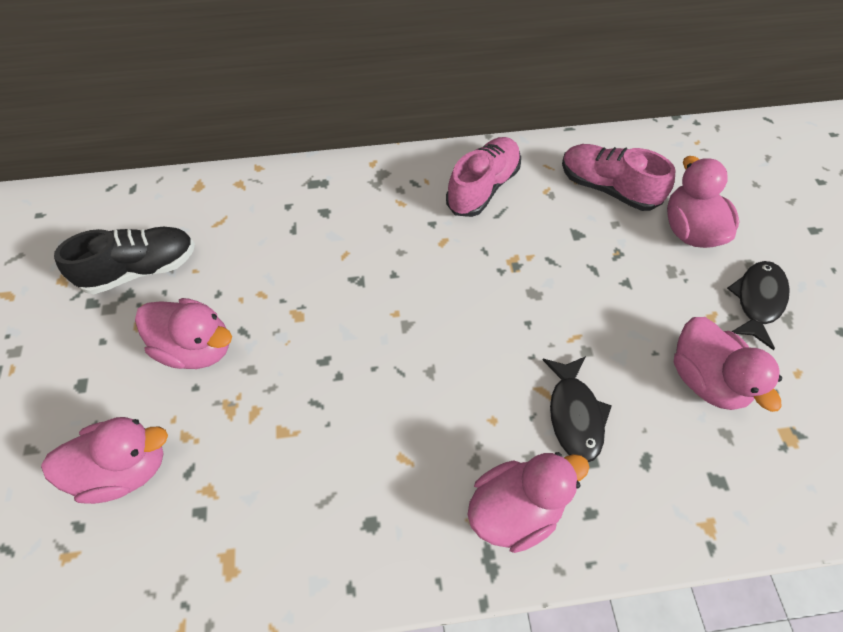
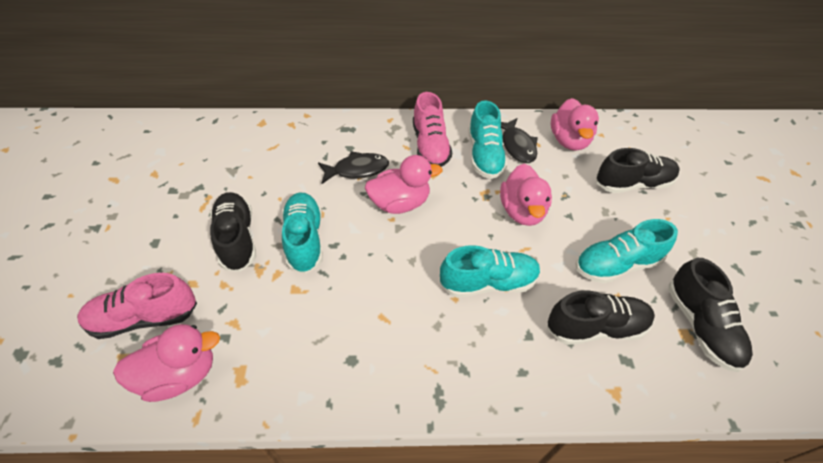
black shoe: 1 -> 4
pink duck: 5 -> 4
turquoise shoe: 0 -> 4

